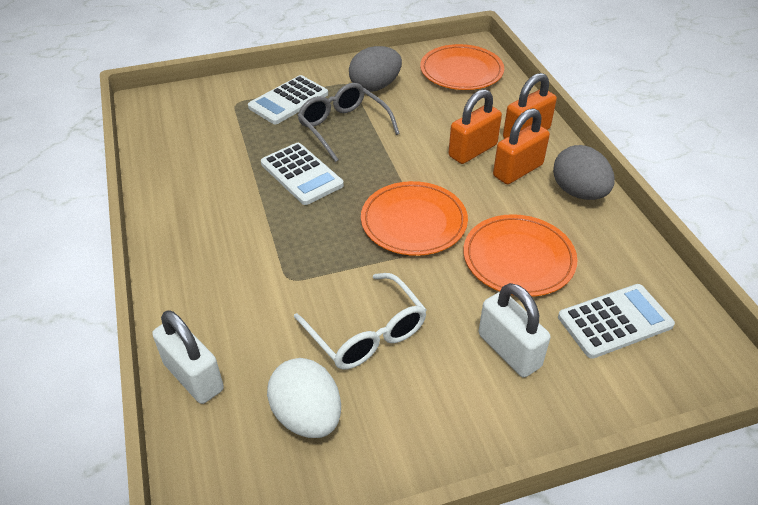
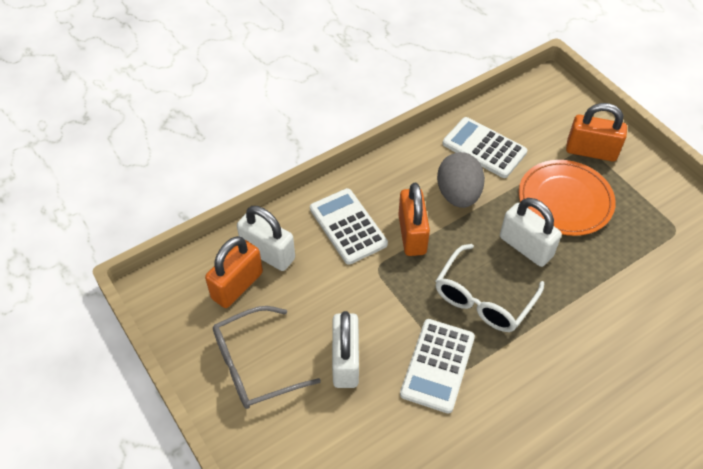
grey egg: 2 -> 1
orange plate: 3 -> 1
white egg: 1 -> 0
white padlock: 2 -> 3

